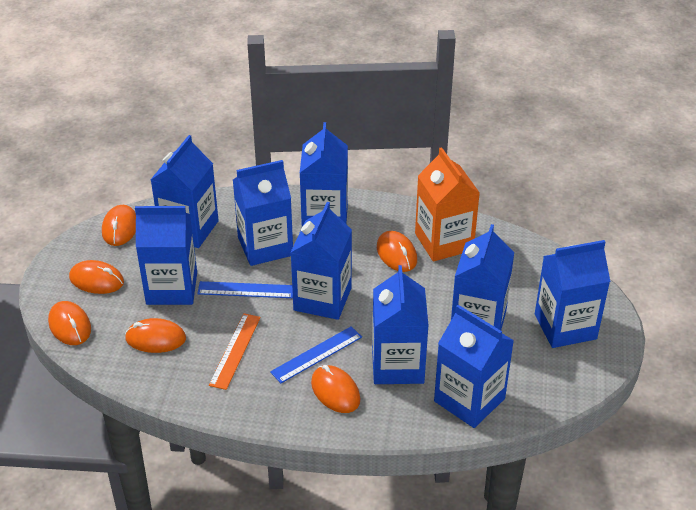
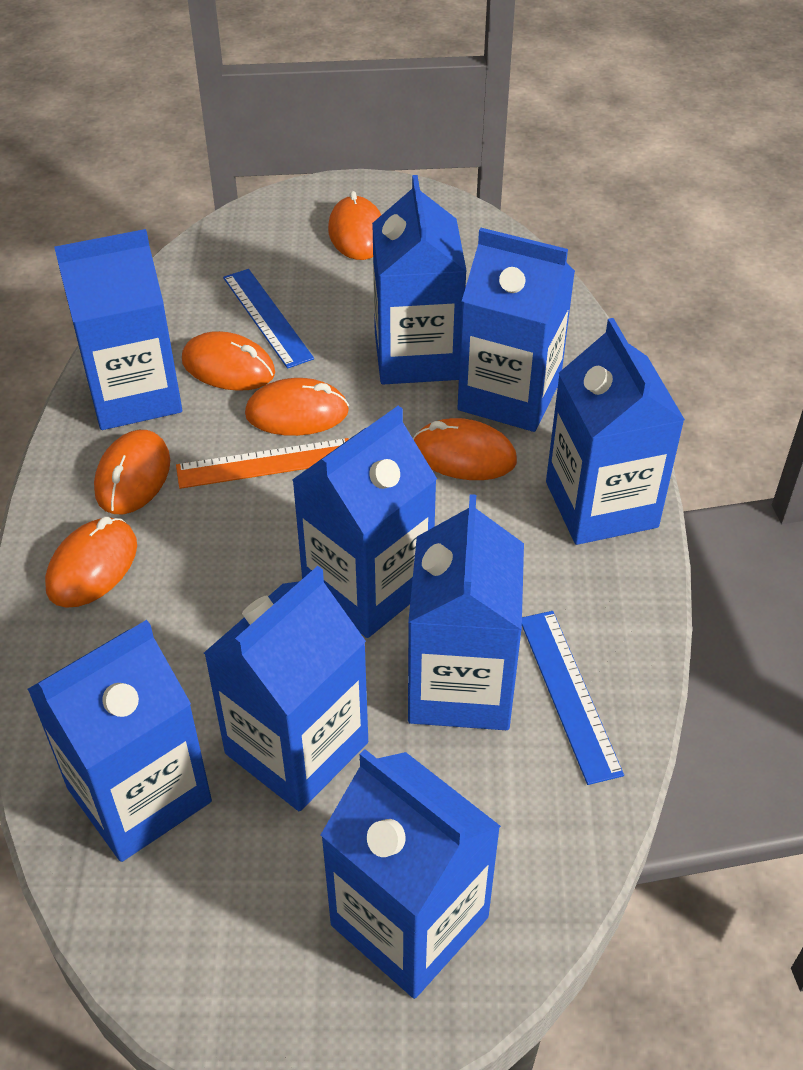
orange carton: 1 -> 0

